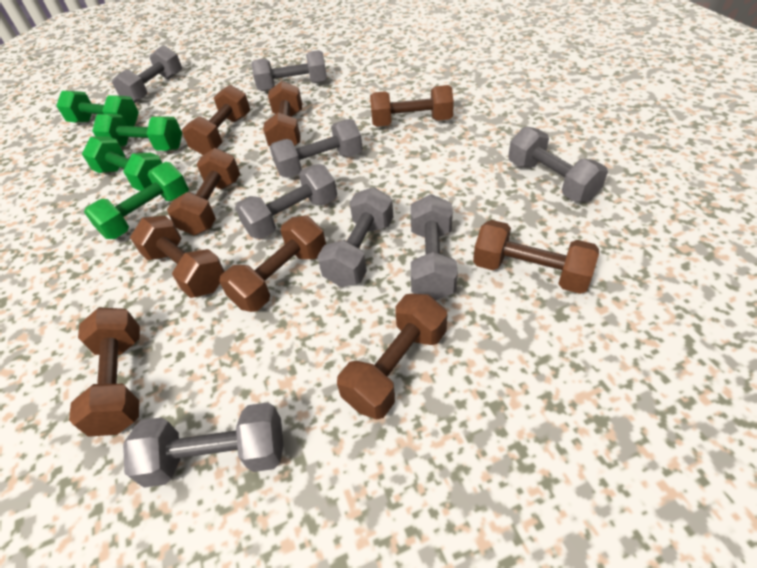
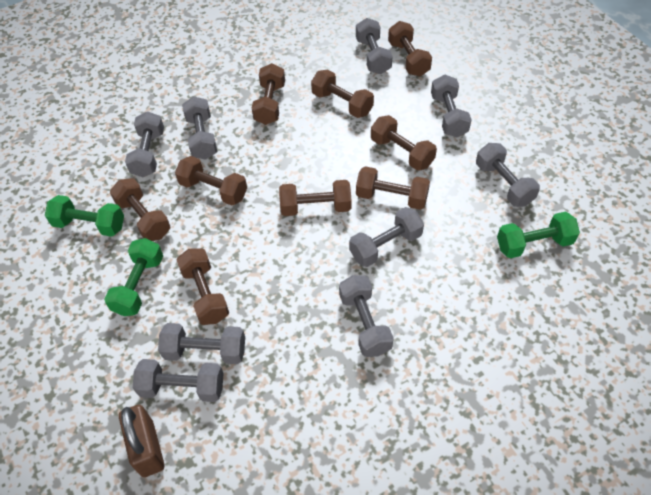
brown padlock: 0 -> 1
green dumbbell: 4 -> 3
grey dumbbell: 8 -> 9

